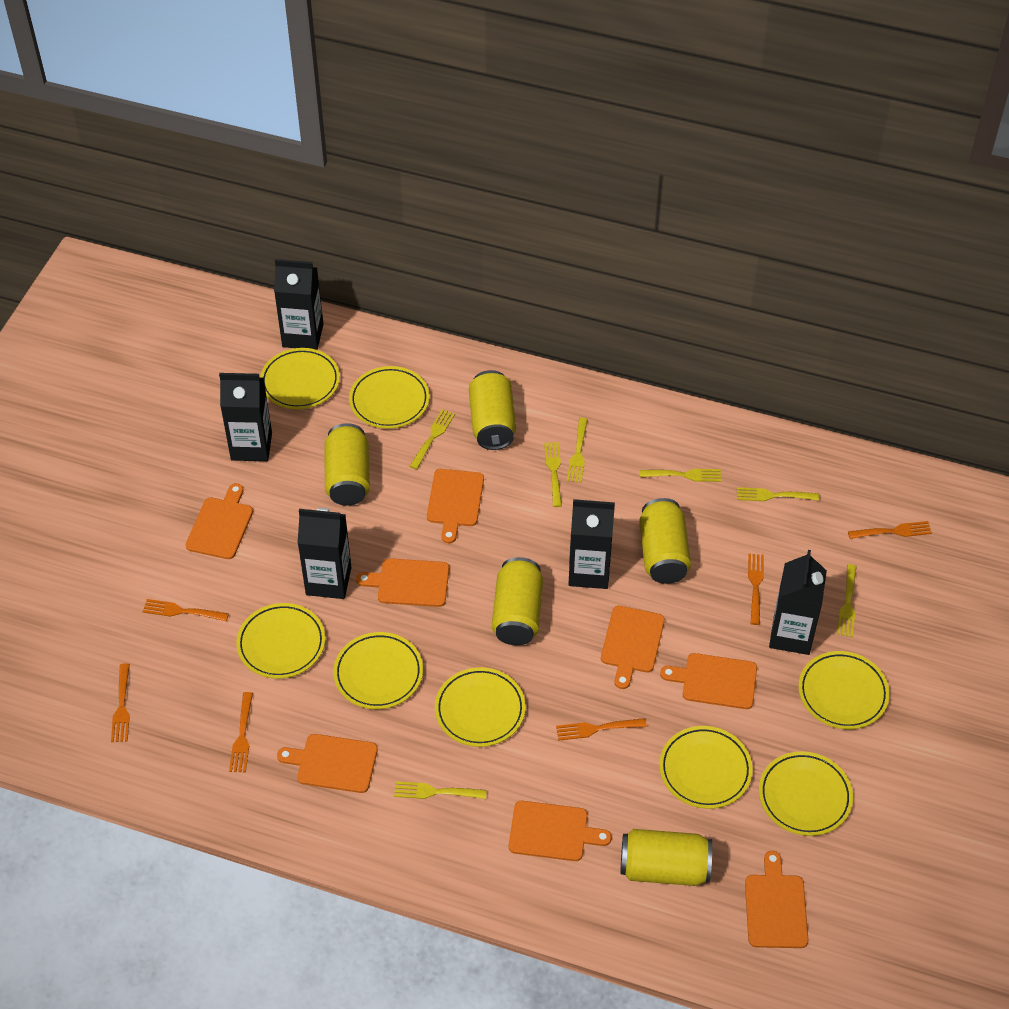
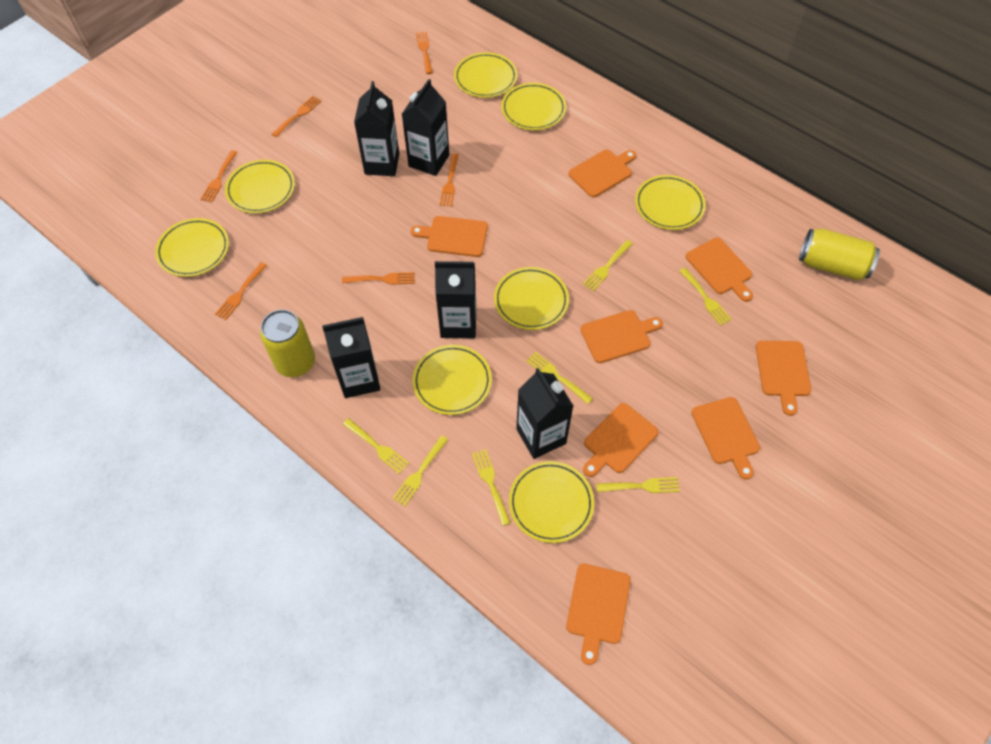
yellow can: 5 -> 2

